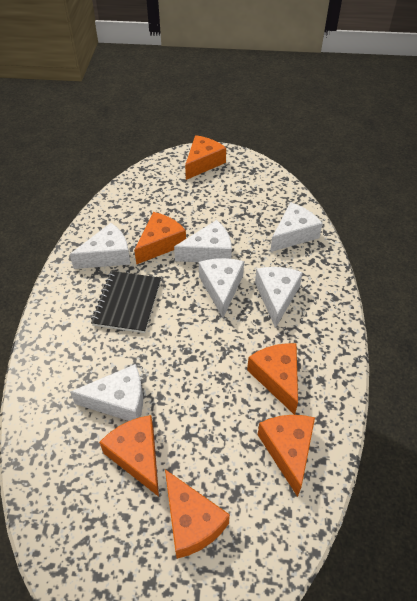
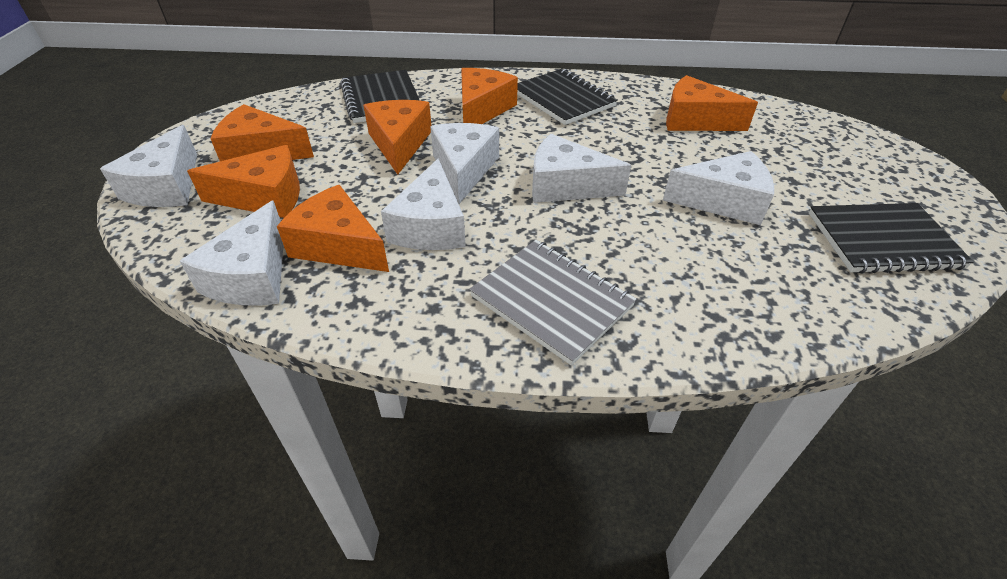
black notebook: 1 -> 3
grey notebook: 0 -> 1

